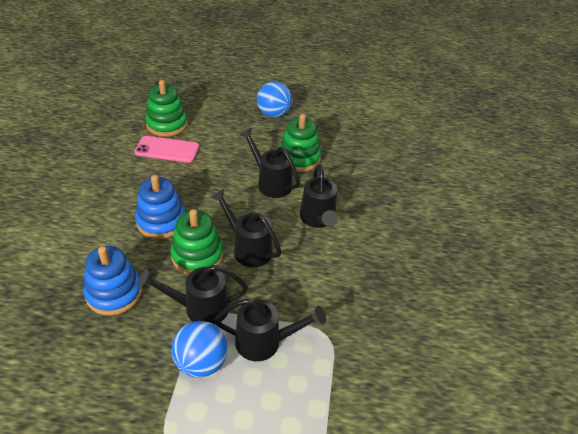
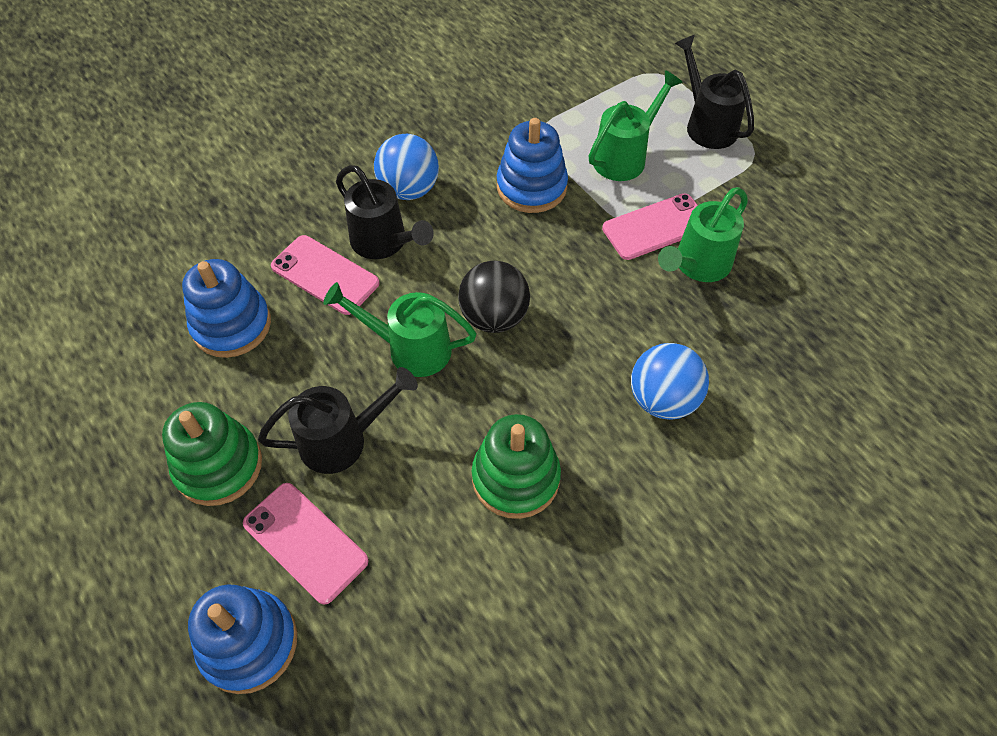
black ball: 0 -> 1
black watering can: 5 -> 3
blue stacking toy: 2 -> 3
green stacking toy: 3 -> 2
green watering can: 0 -> 3
pink phone: 1 -> 3

